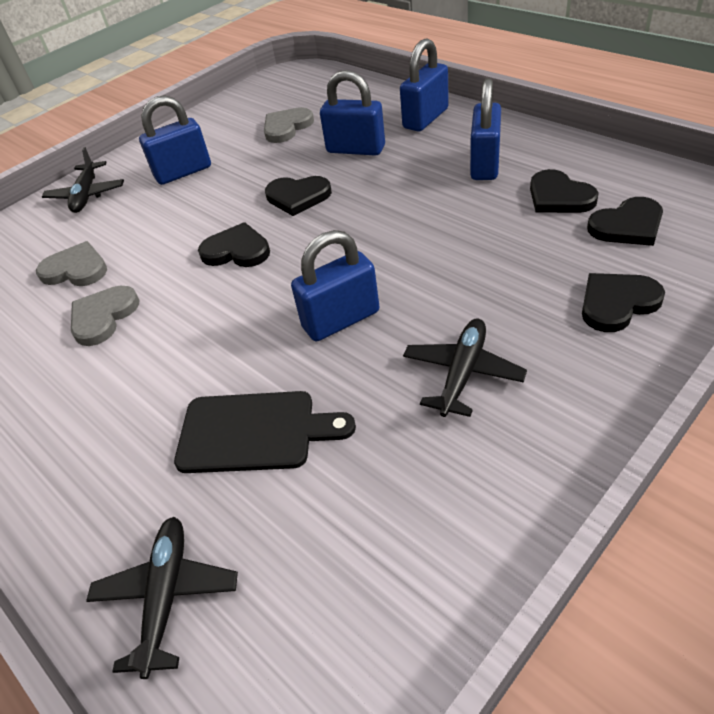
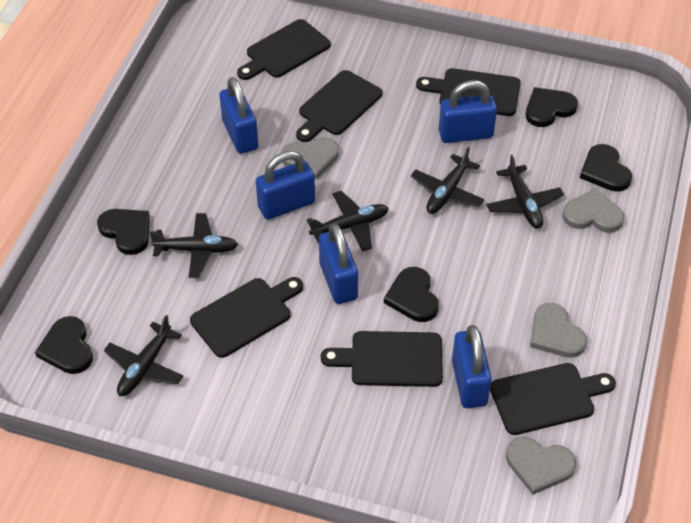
black cutting board: 1 -> 6
black plane: 3 -> 5
grey heart: 3 -> 4

